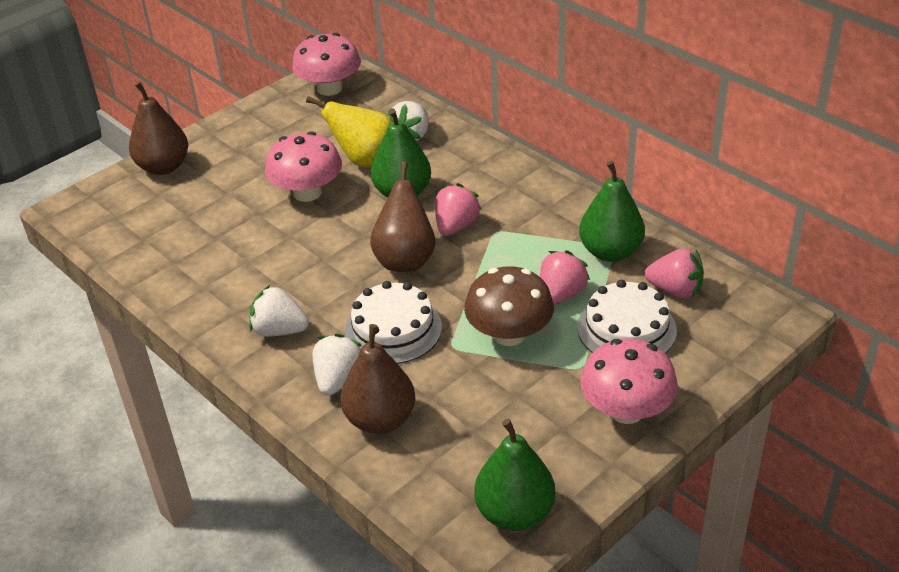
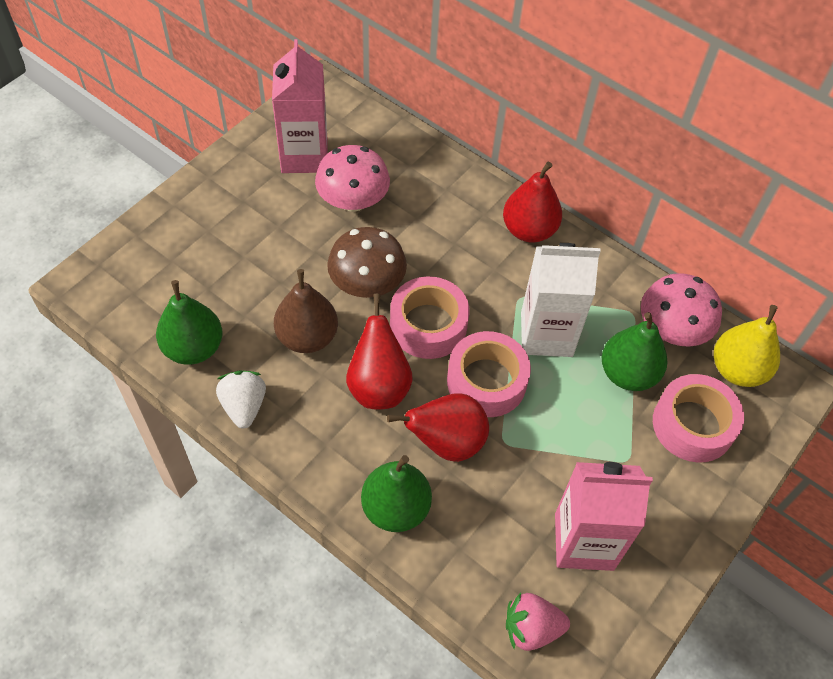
brown pear: 3 -> 1
pink carton: 0 -> 2
pink mushroom: 3 -> 2
pink strawberry: 3 -> 1
pink tape: 0 -> 3
red pear: 0 -> 3
white cake: 2 -> 0
white carton: 0 -> 1
white strawberry: 3 -> 1

